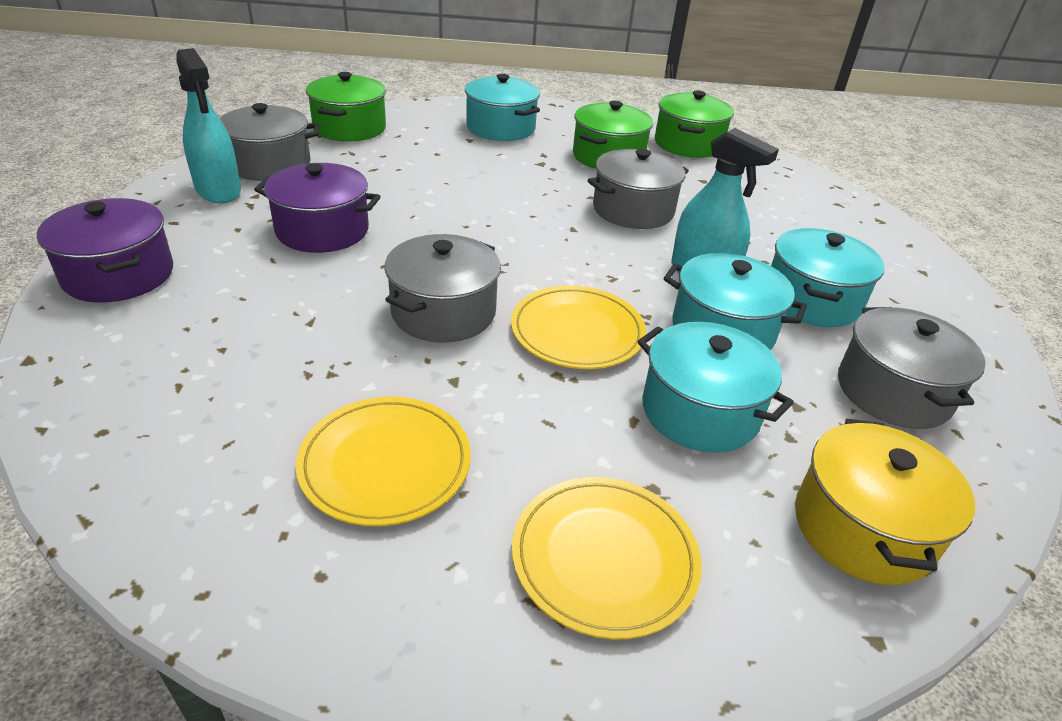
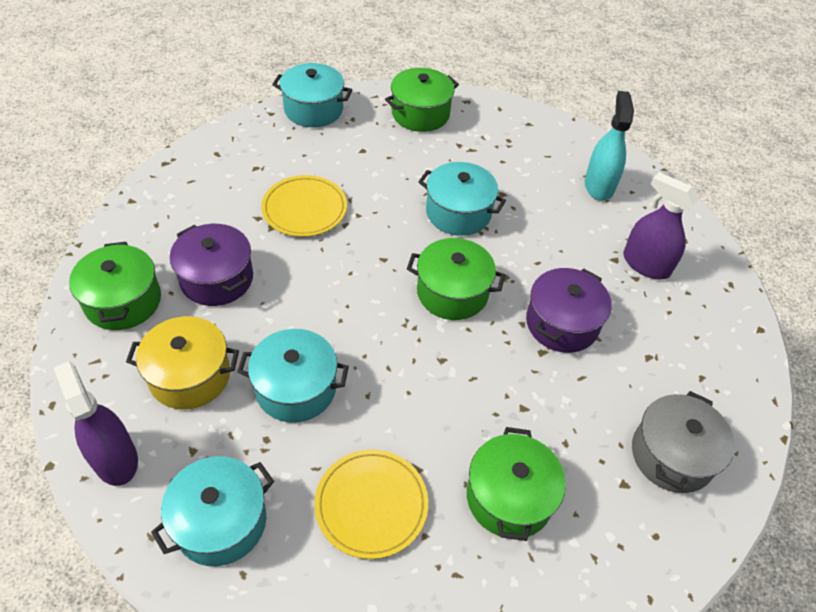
green pot: 3 -> 4
grey pot: 4 -> 1
purple spray bottle: 0 -> 2
turquoise spray bottle: 2 -> 1
yellow plate: 3 -> 2

